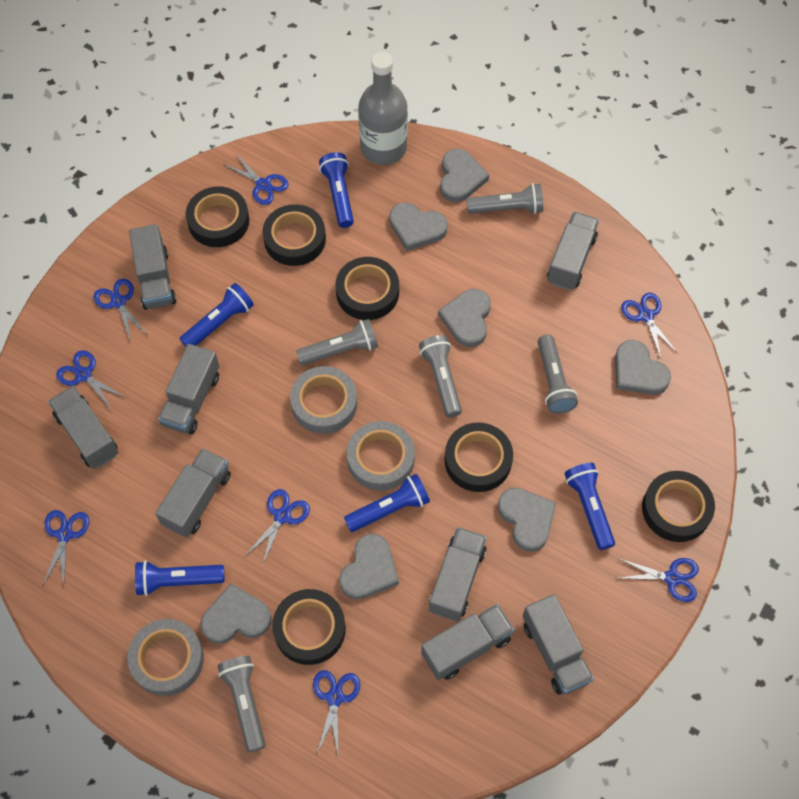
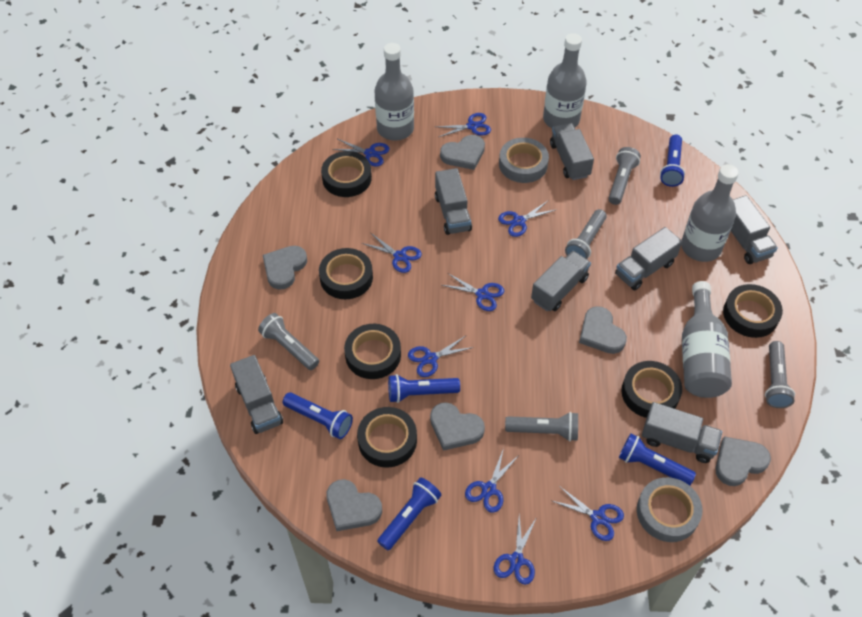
blue scissors: 8 -> 9
grey bottle: 1 -> 4
grey heart: 7 -> 6
grey tape: 3 -> 2
grey truck: 8 -> 7

